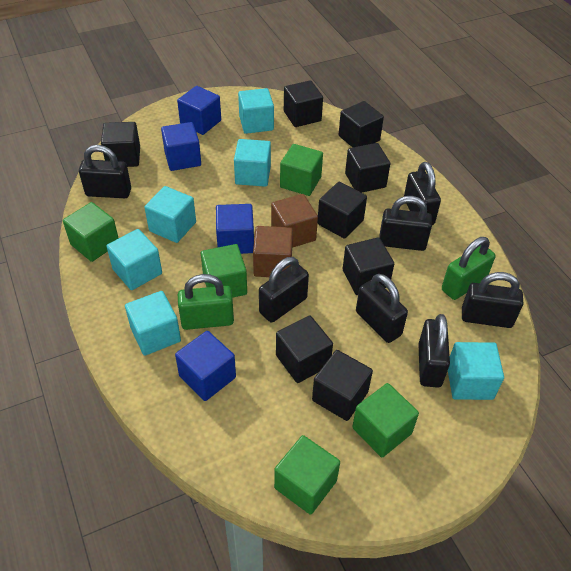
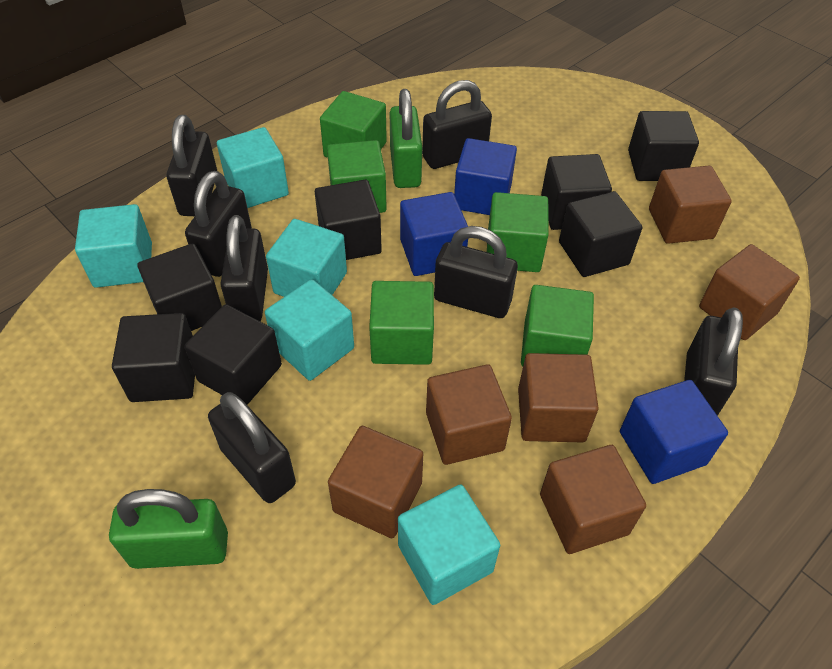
black cube: 8 -> 7
blue cube: 4 -> 3
brown cube: 2 -> 6
turquoise cube: 6 -> 5

